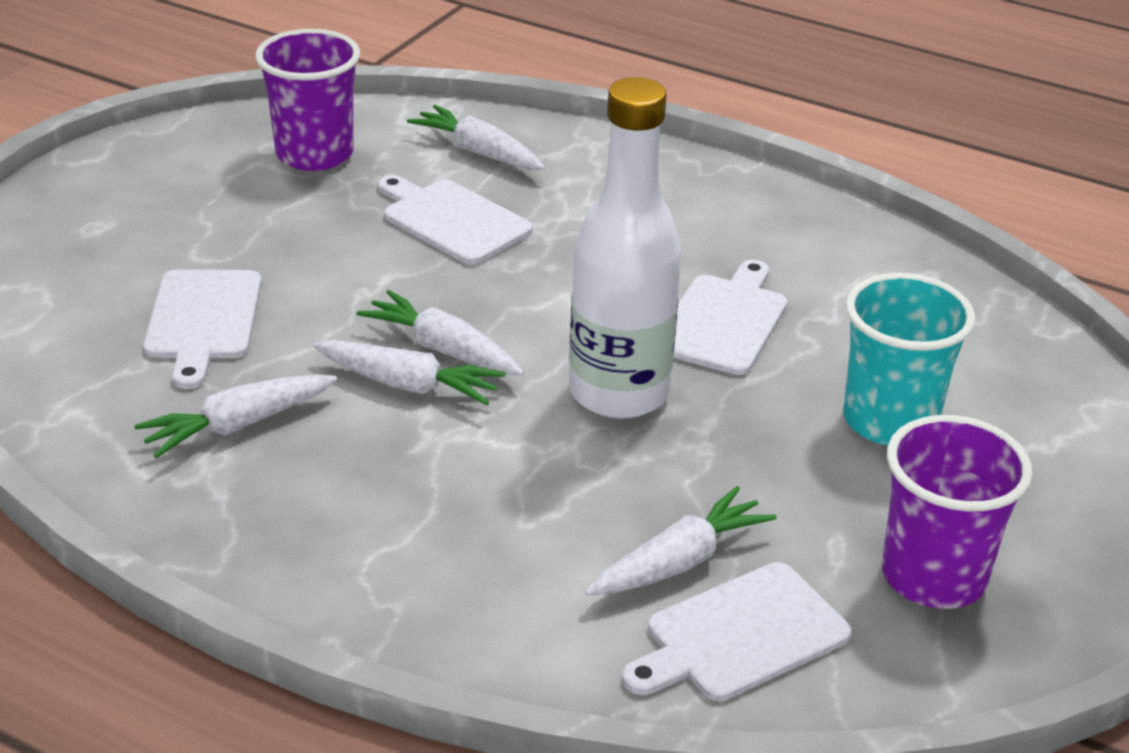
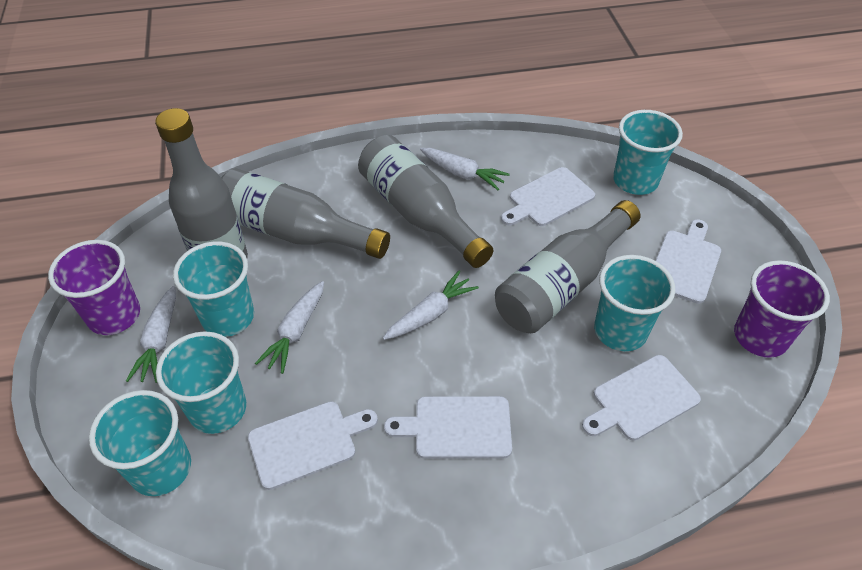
grey bottle: 0 -> 4
turquoise cup: 1 -> 5
white bottle: 1 -> 0
white carrot: 5 -> 4
white cutting board: 4 -> 5

